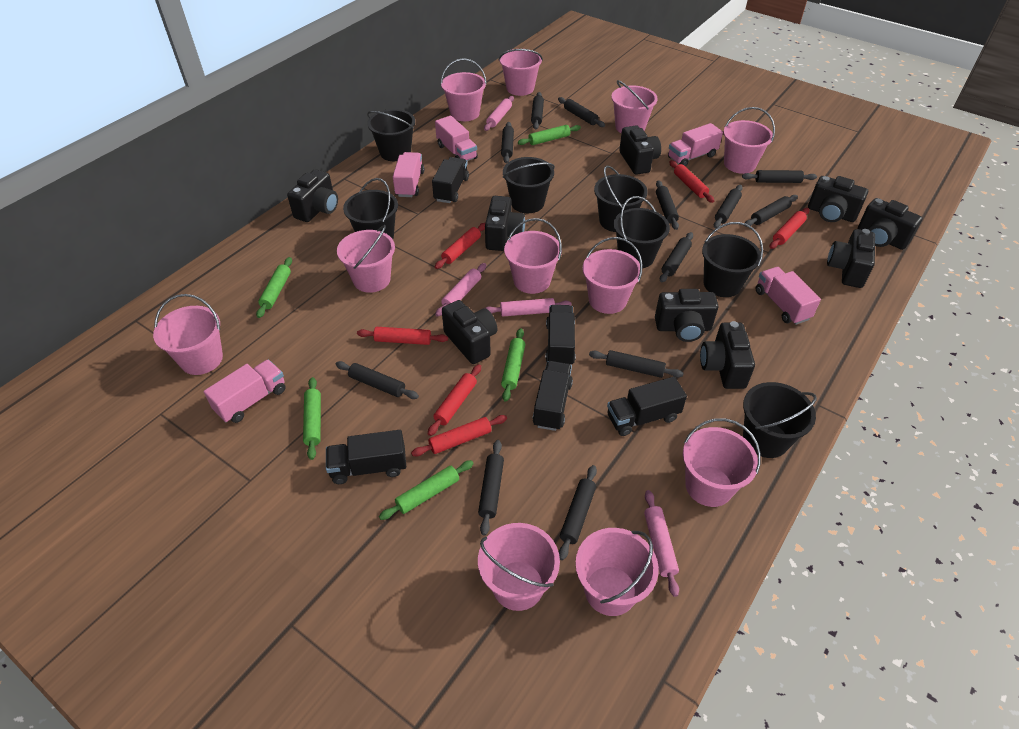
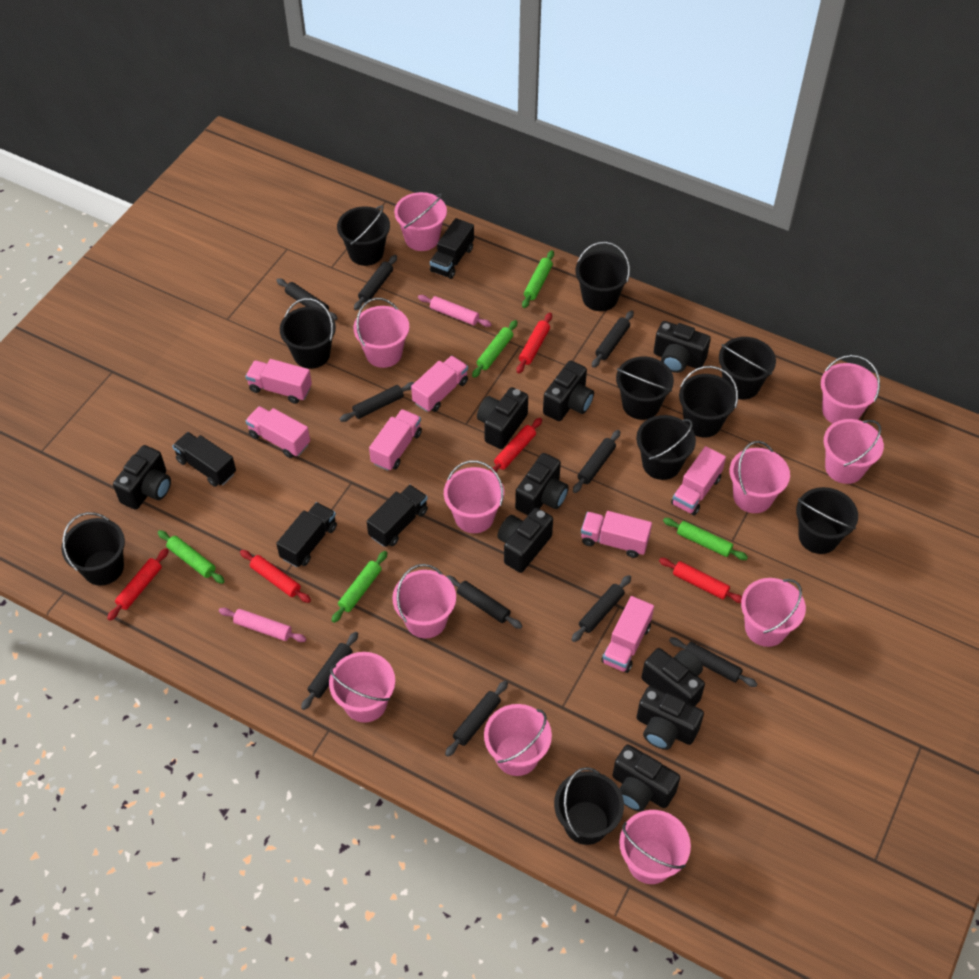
black bucket: 7 -> 10
black rolling pin: 12 -> 10
black truck: 5 -> 4
pink rolling pin: 4 -> 2
pink truck: 5 -> 7
red rolling pin: 6 -> 5

